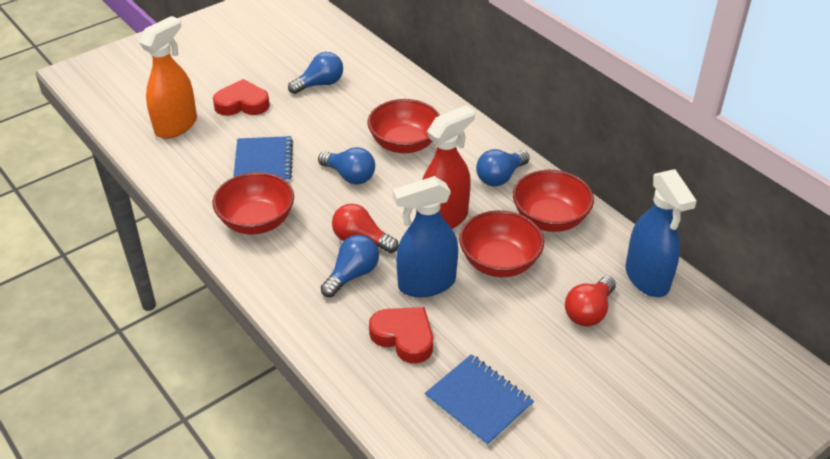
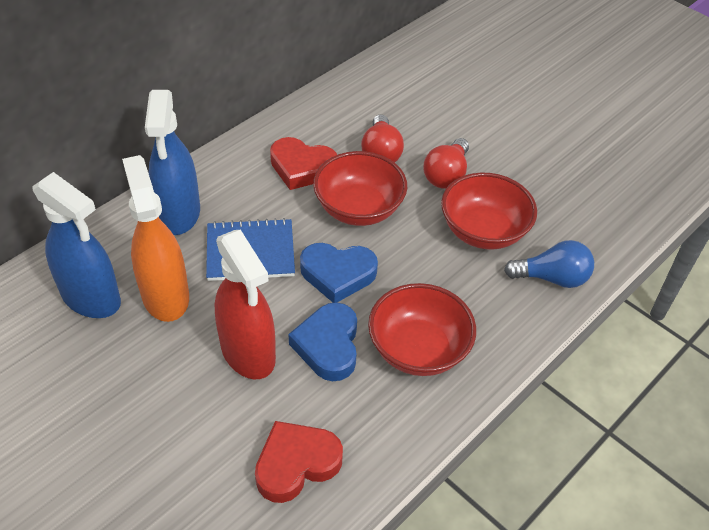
blue heart: 0 -> 2
blue light bulb: 4 -> 1
blue notebook: 2 -> 1
red bowl: 4 -> 3

